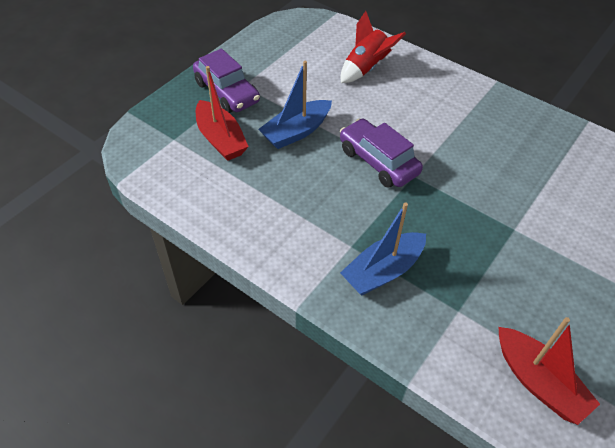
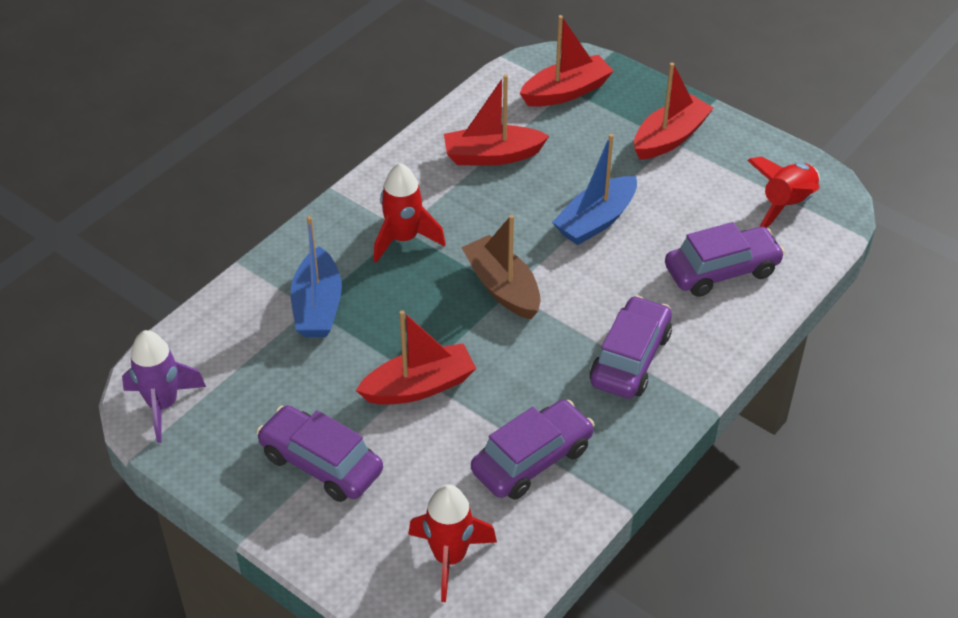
brown boat: 0 -> 1
purple car: 2 -> 4
purple rocket: 0 -> 1
red boat: 2 -> 4
red rocket: 1 -> 3

